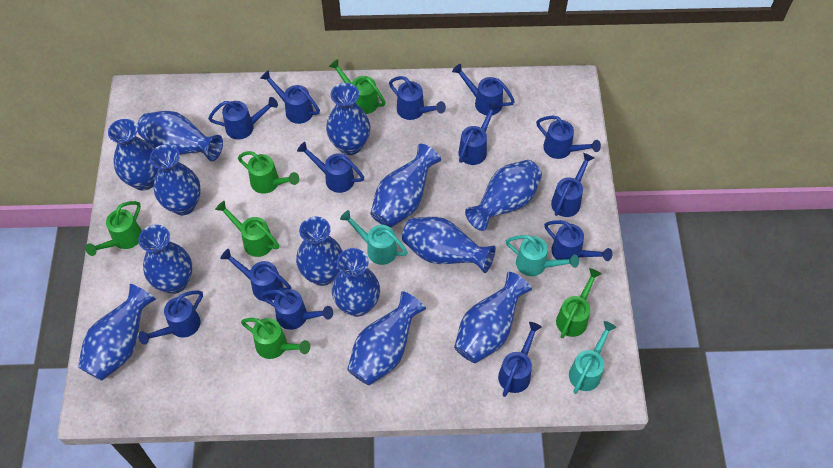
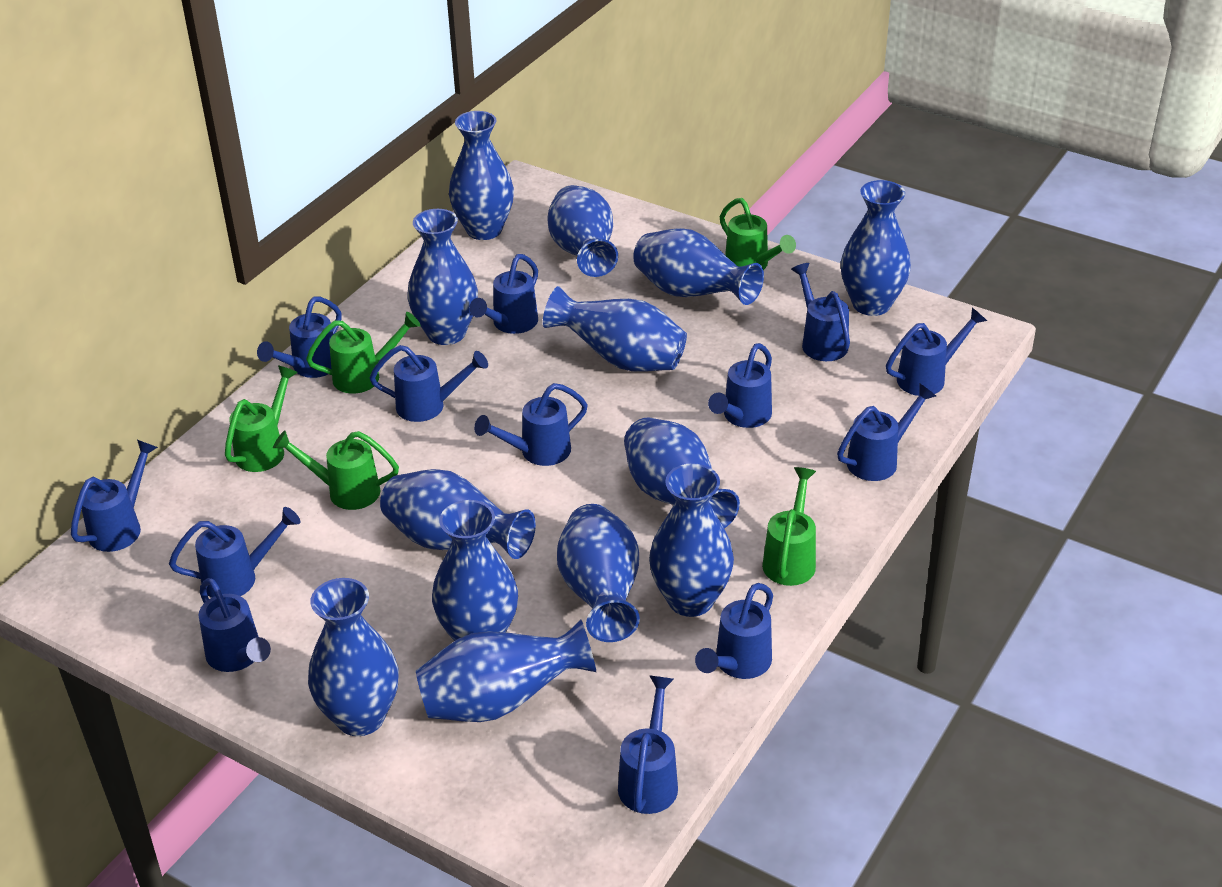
green watering can: 6 -> 5
turquoise watering can: 3 -> 0

